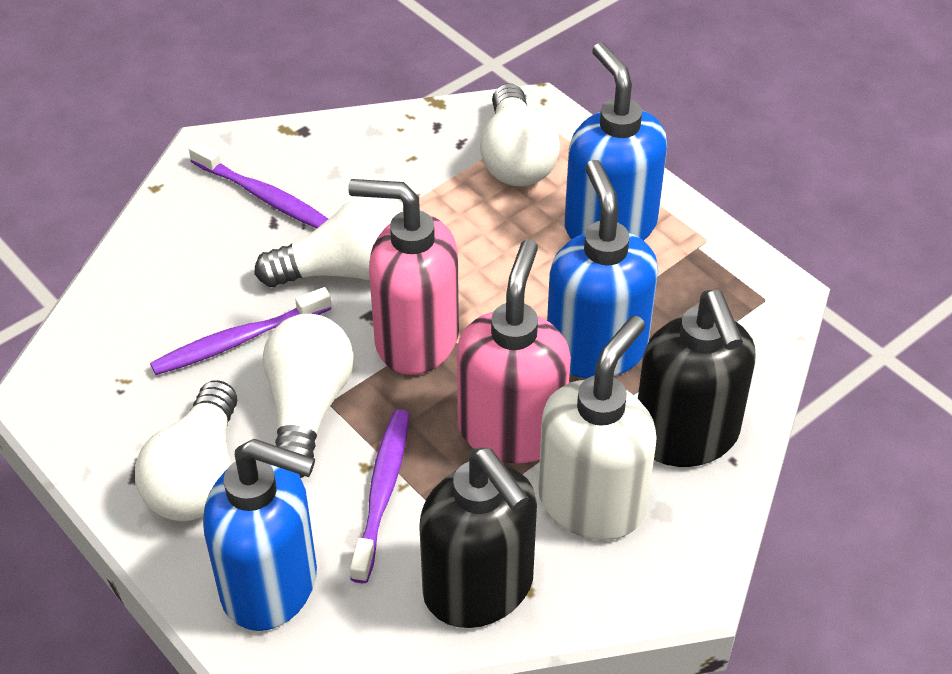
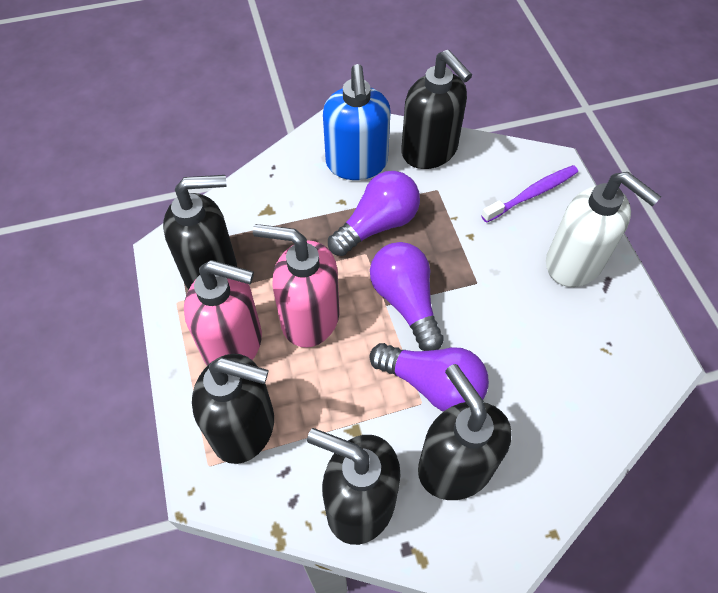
black soap dispenser: 2 -> 5
blue soap dispenser: 3 -> 1
purple light bulb: 0 -> 3
purple toothbrush: 3 -> 1
white light bulb: 4 -> 0

